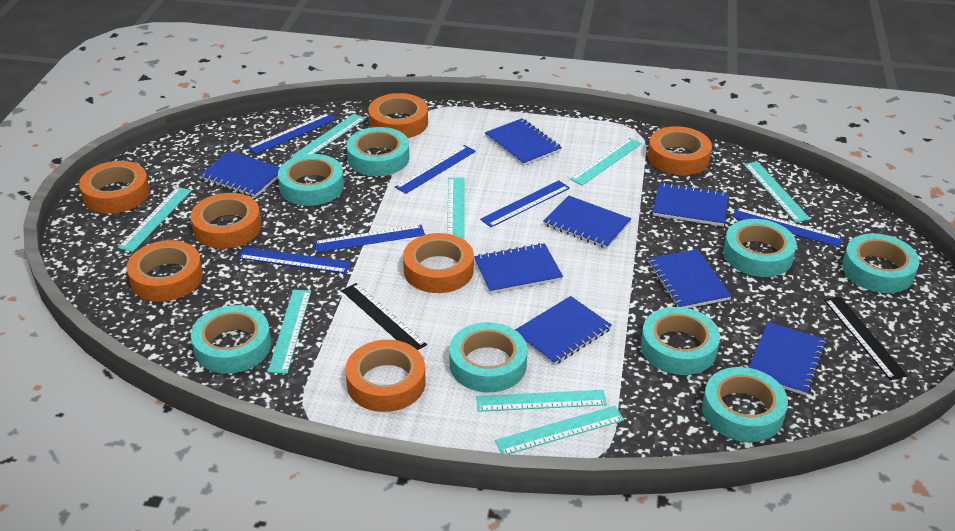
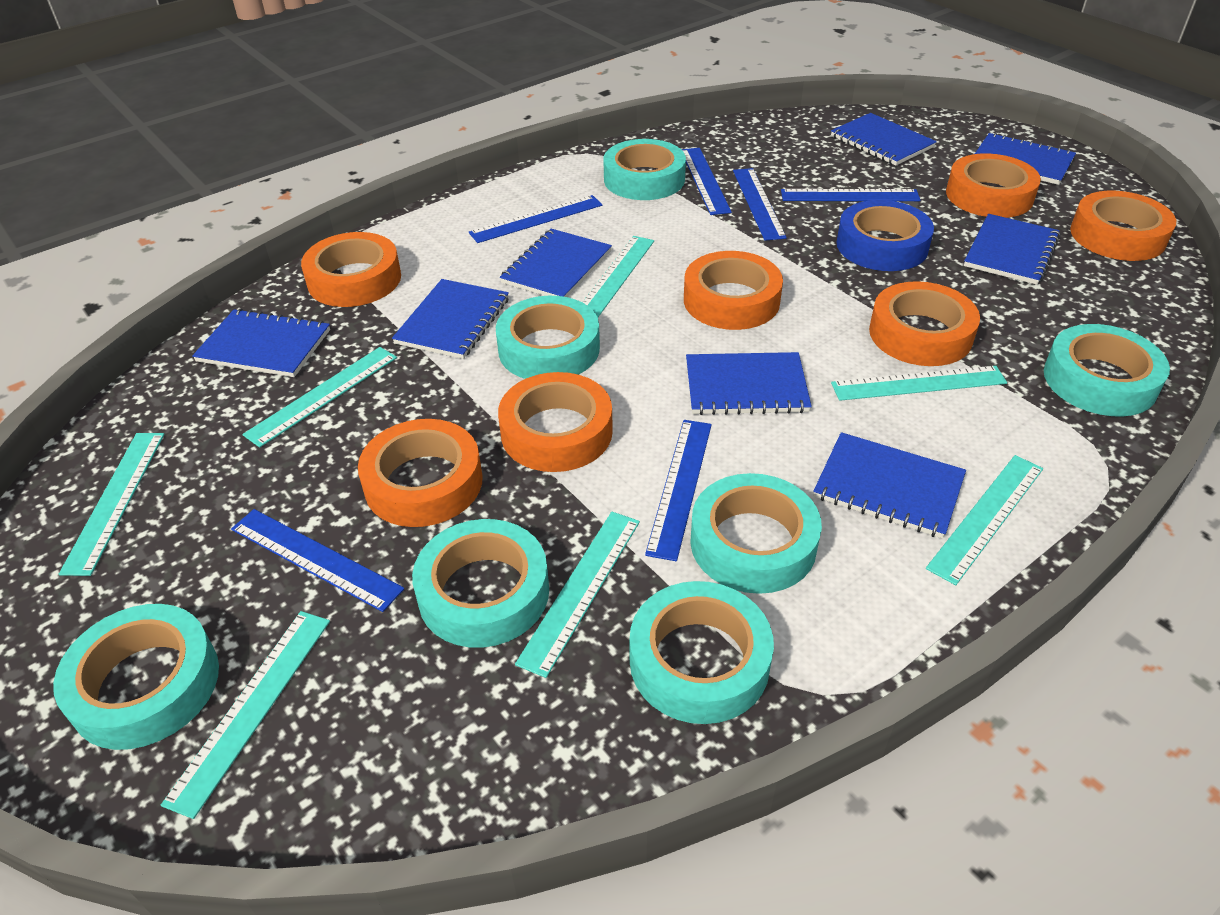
black ruler: 2 -> 0
blue tape: 0 -> 1
turquoise ruler: 8 -> 7
turquoise tape: 8 -> 7

